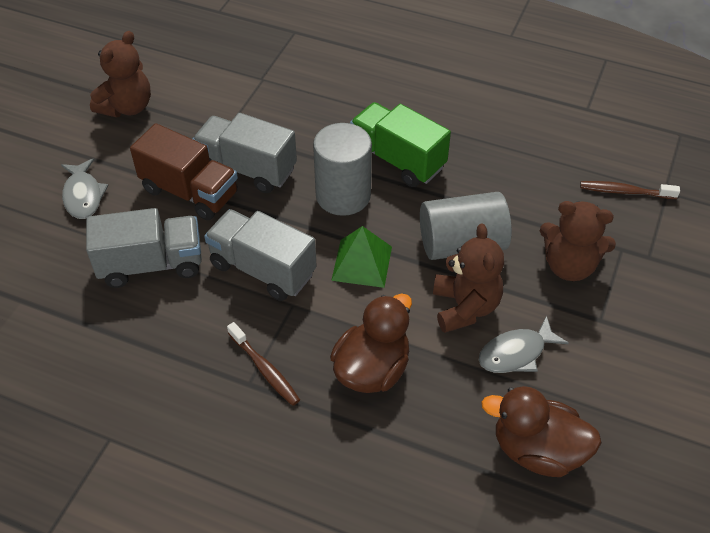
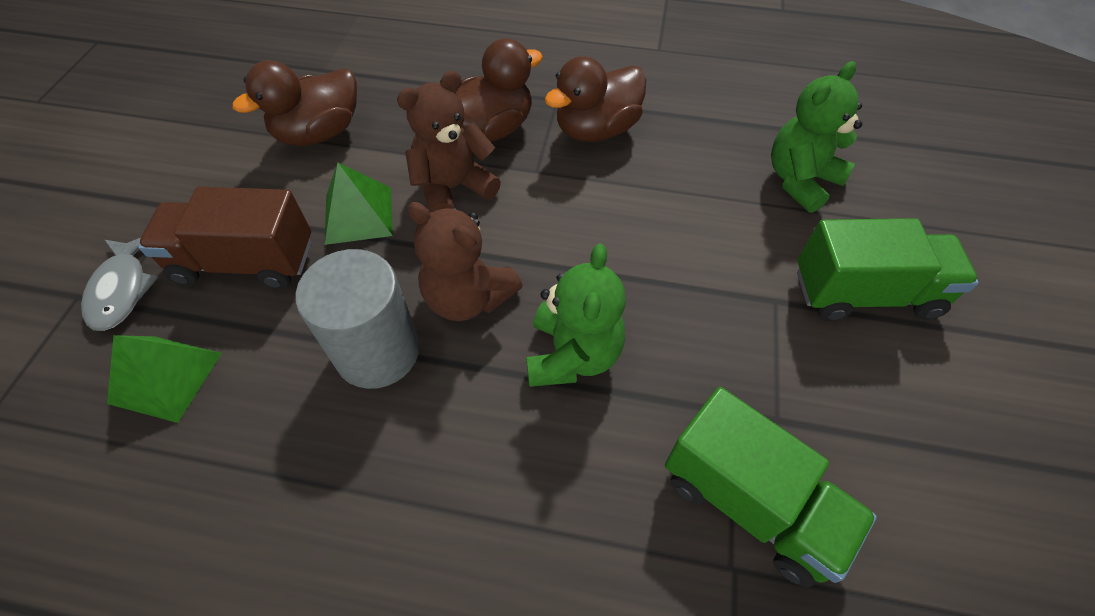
brown duck: 2 -> 3
brown teddy bear: 3 -> 2
brown toothbrush: 2 -> 0
green pyramid: 1 -> 2
green teddy bear: 0 -> 2
green truck: 1 -> 2
grey cylinder: 2 -> 1
grey fish: 2 -> 1
grey truck: 3 -> 0

